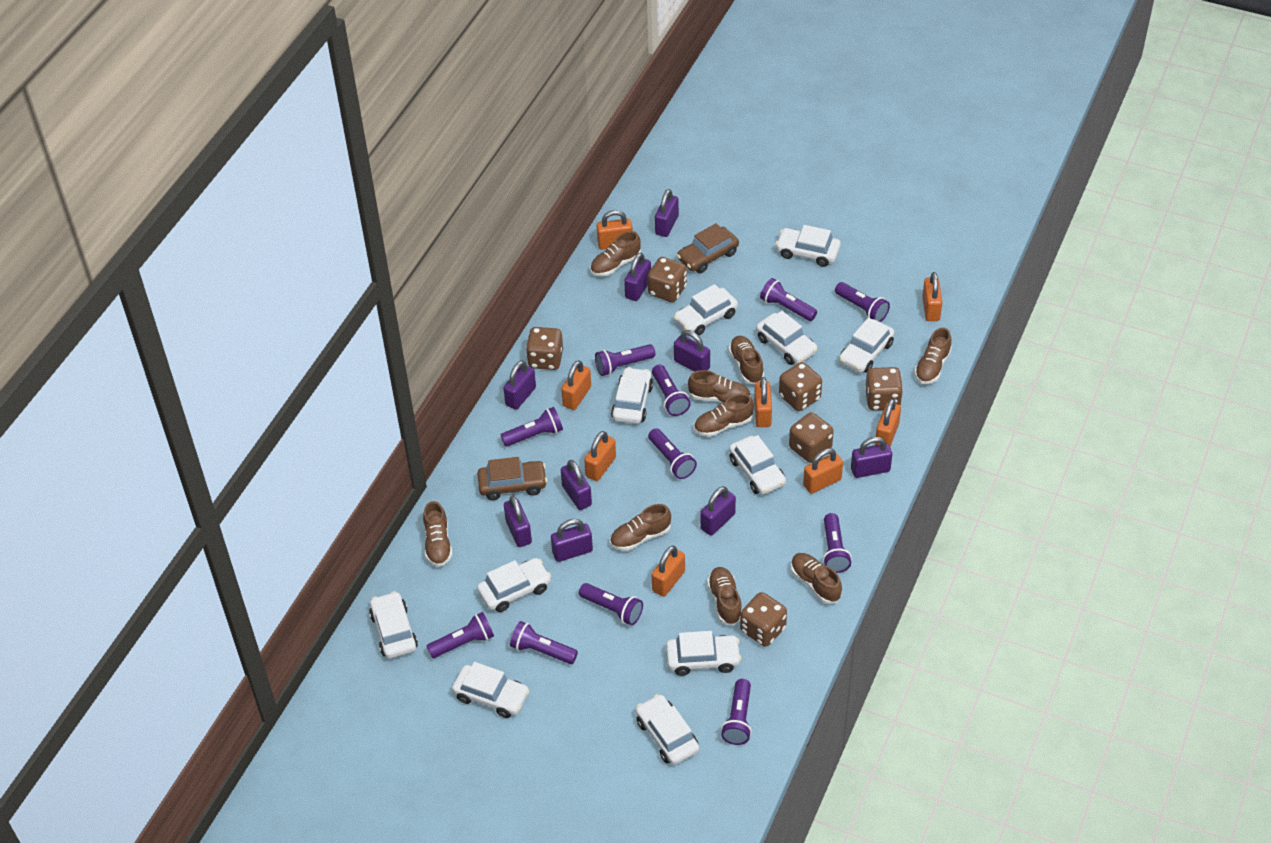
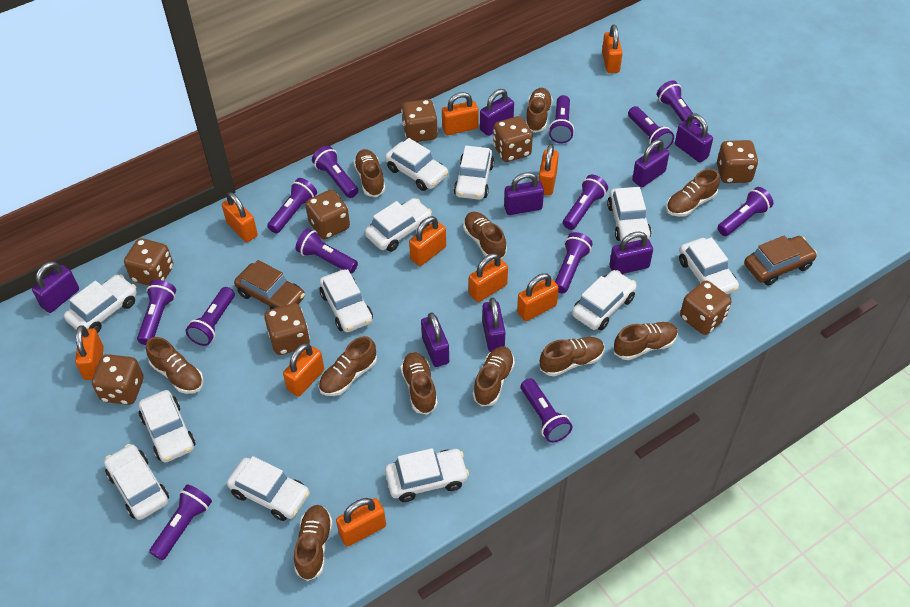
brown dice: 6 -> 8
brown shoe: 9 -> 11
orange padlock: 8 -> 10
purple flashlight: 11 -> 13
purple padlock: 9 -> 8
white car: 11 -> 12

